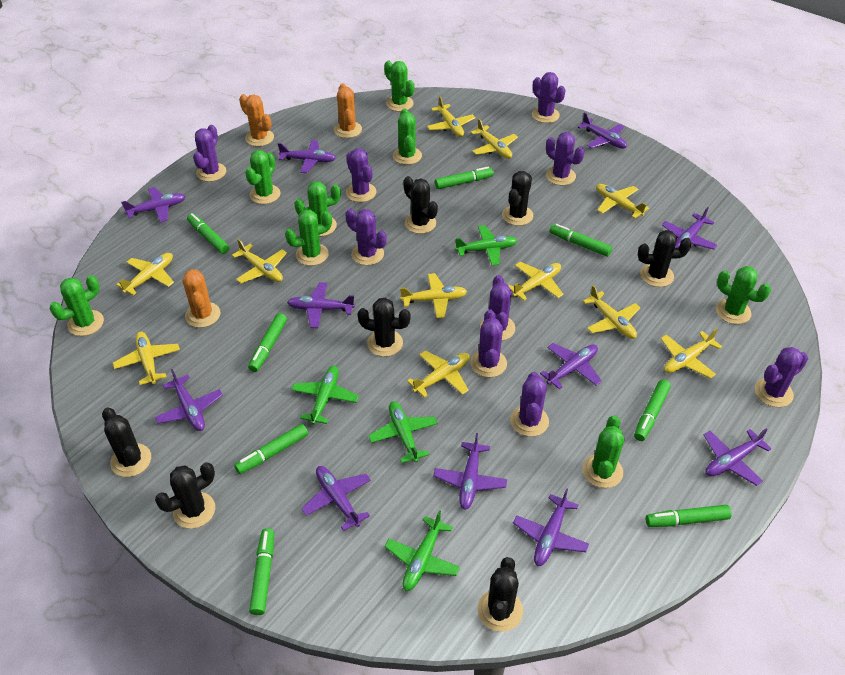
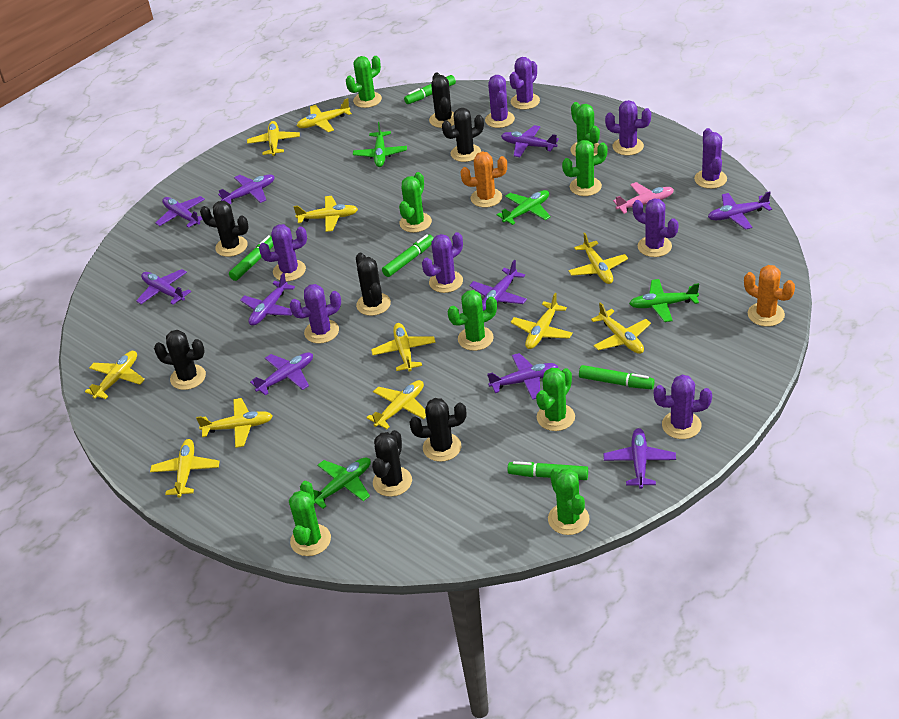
green marker: 8 -> 5
orange cactus: 3 -> 2
pink plane: 0 -> 1
purple plane: 11 -> 10

